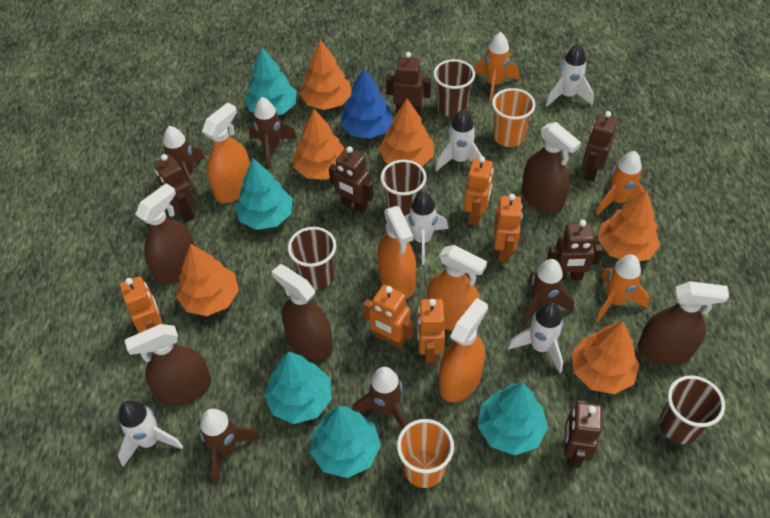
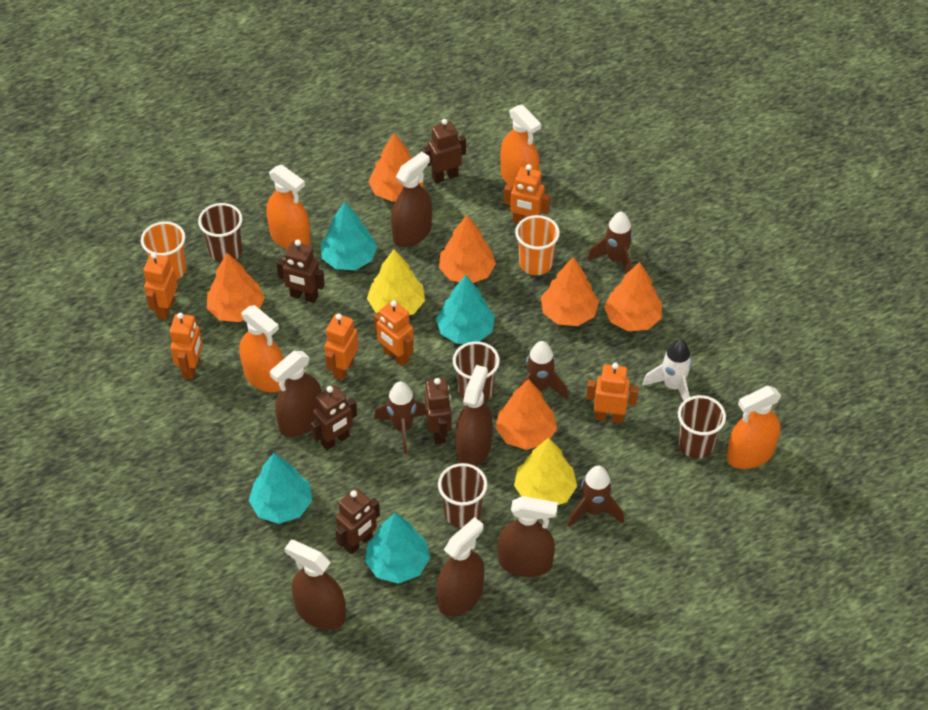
blue tree: 1 -> 0
brown robot: 6 -> 5
brown rocket: 5 -> 4
brown spray bottle: 5 -> 6
orange robot: 5 -> 6
orange rocket: 3 -> 0
turquoise tree: 5 -> 4
white rocket: 5 -> 1
yellow tree: 0 -> 2

